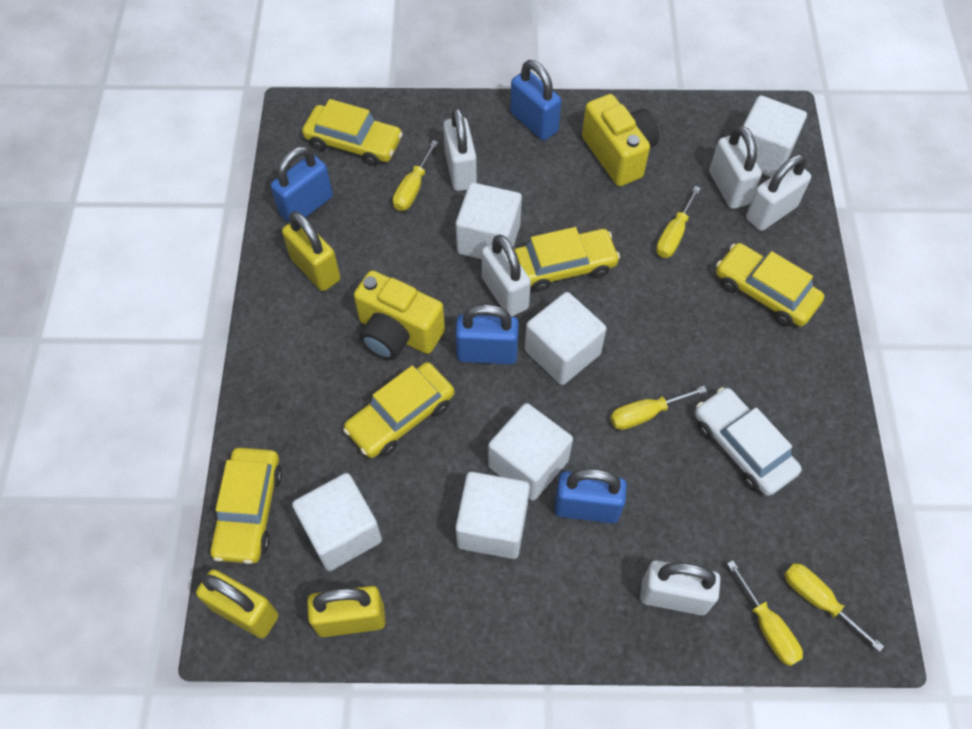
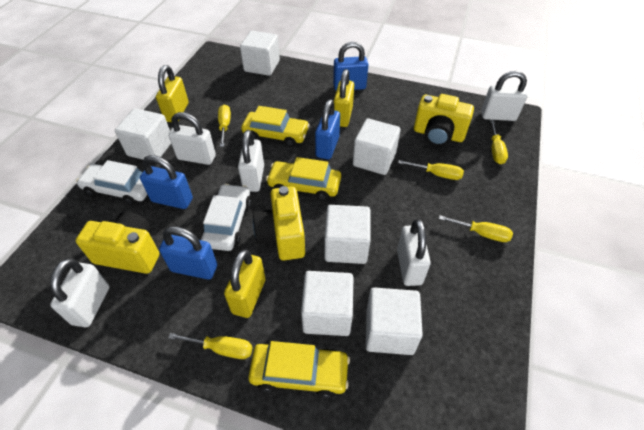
white car: 1 -> 2
yellow camera: 2 -> 3
yellow car: 5 -> 3

